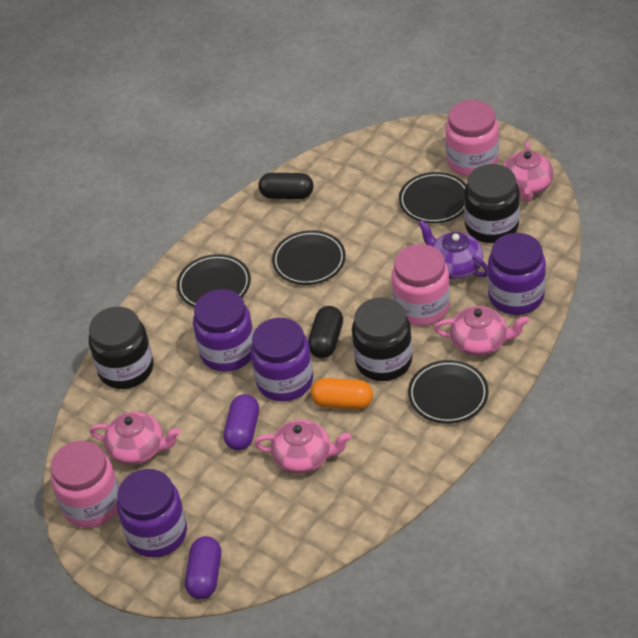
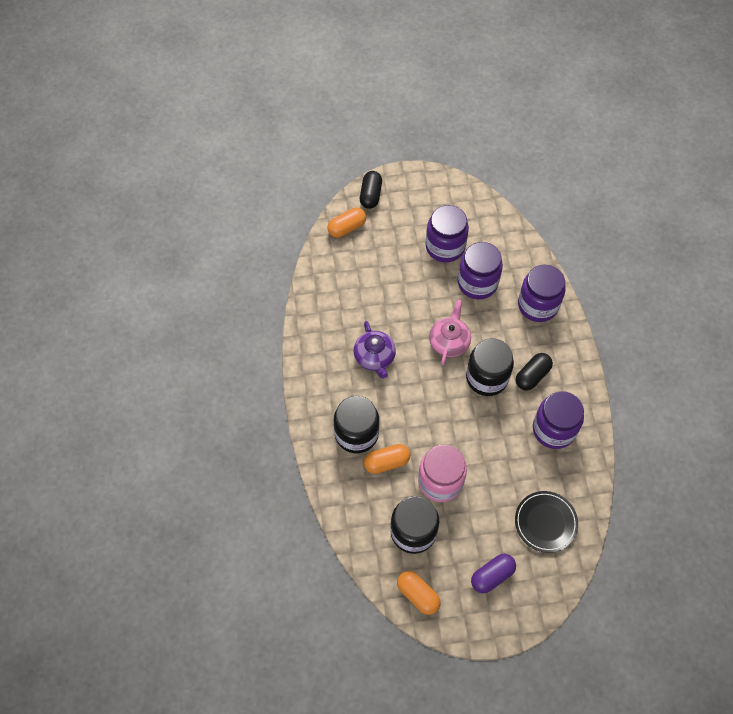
black plate: 4 -> 1
orange capsule: 1 -> 3
pink jar: 3 -> 1
pink teapot: 4 -> 1
purple capsule: 2 -> 1

